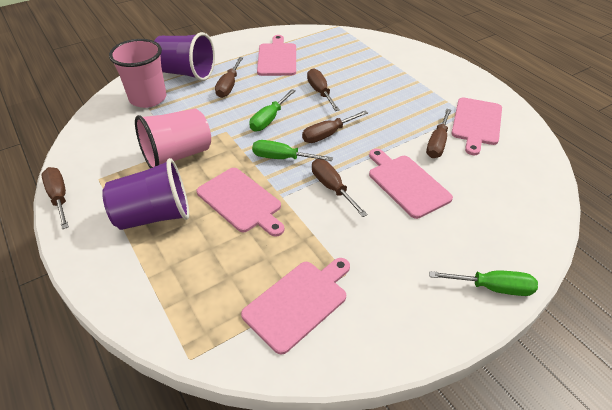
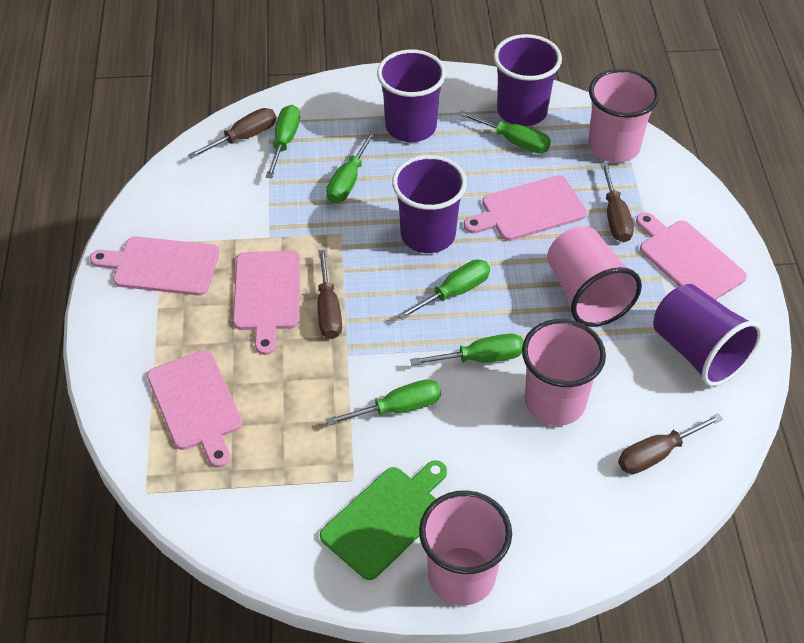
brown screwdriver: 6 -> 4
green cutting board: 0 -> 1
green screwdriver: 3 -> 6
pink cup: 2 -> 4
purple cup: 2 -> 4

